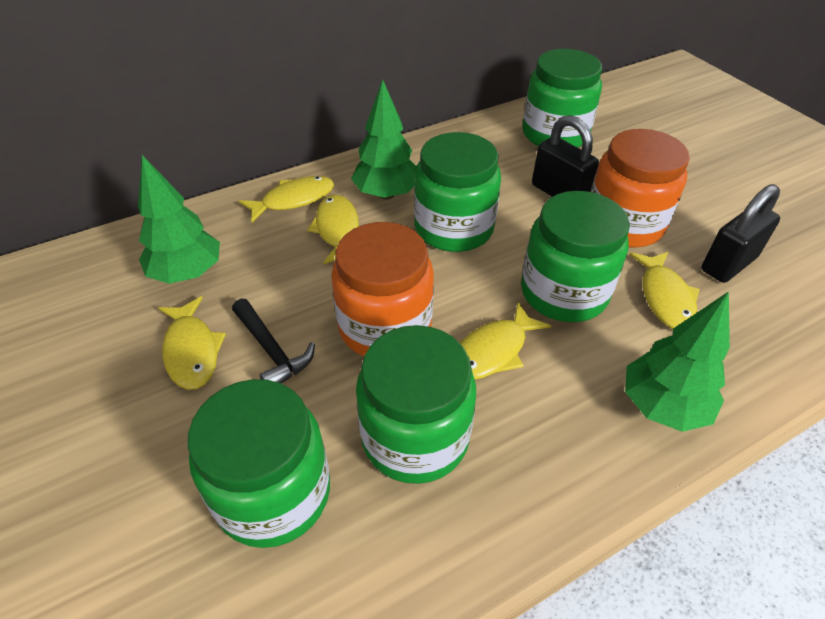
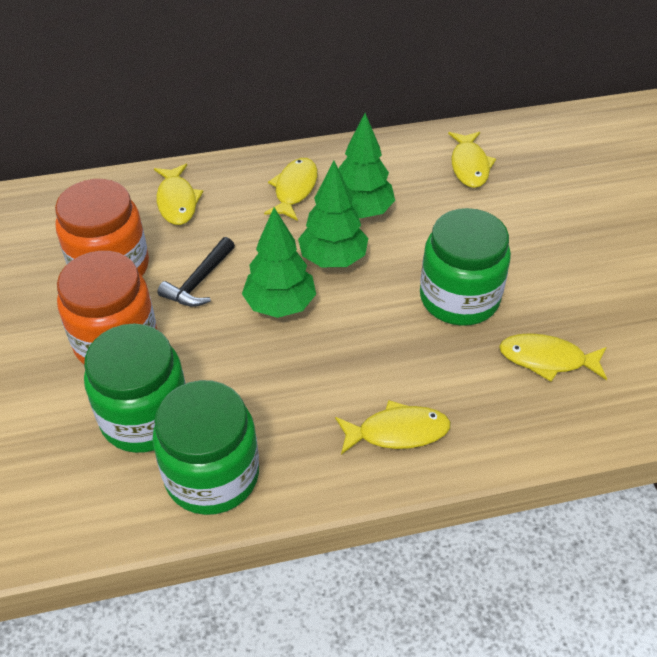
black padlock: 2 -> 0
green jar: 5 -> 3

